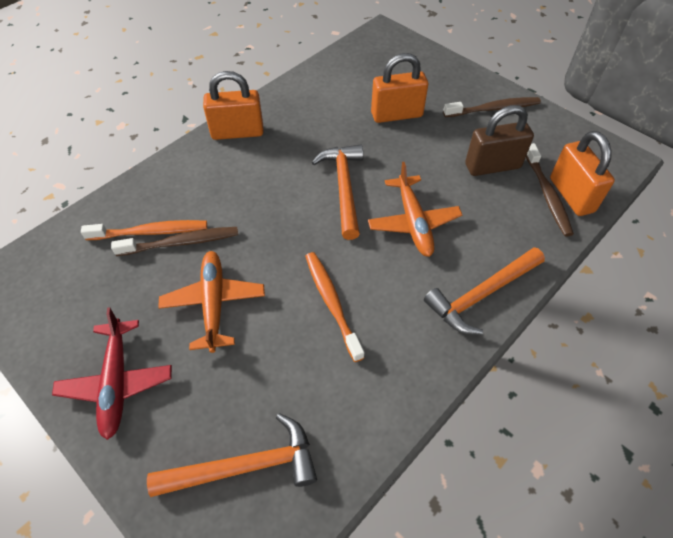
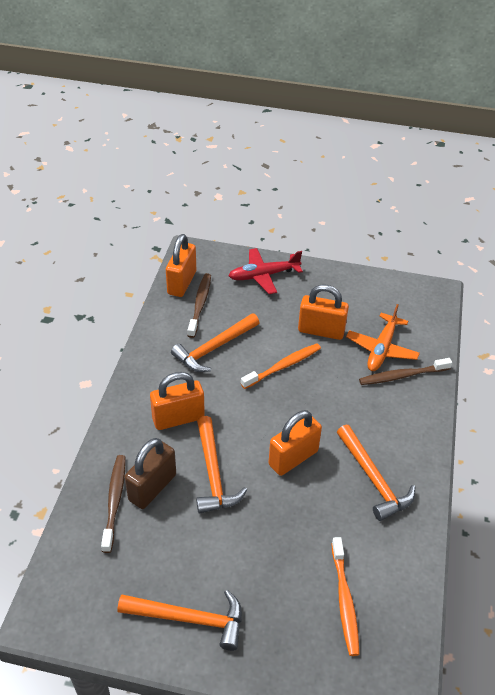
orange hammer: 3 -> 4
orange padlock: 3 -> 4
orange plane: 2 -> 1

